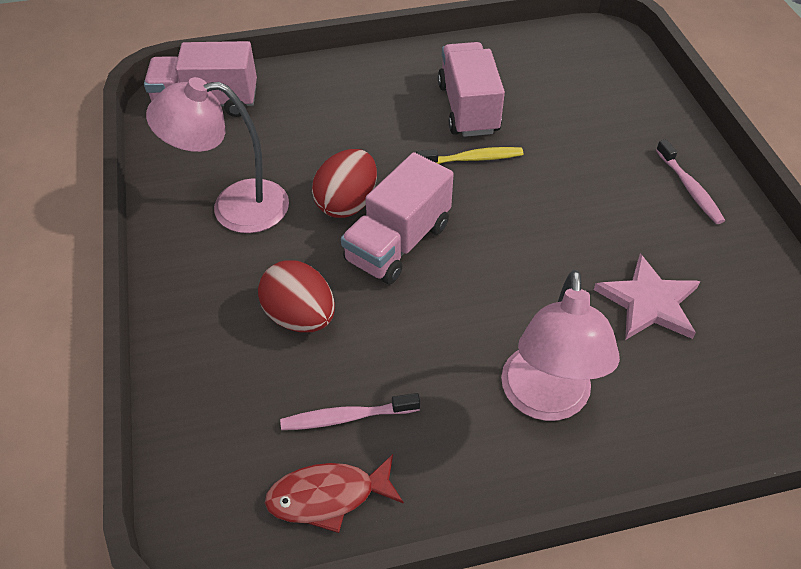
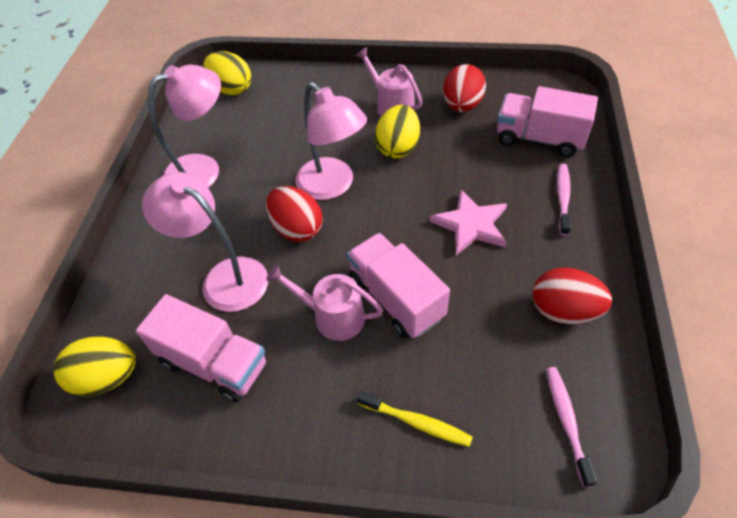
pink lamp: 2 -> 3
pink watering can: 0 -> 2
red egg: 2 -> 3
red fish: 1 -> 0
yellow egg: 0 -> 3

